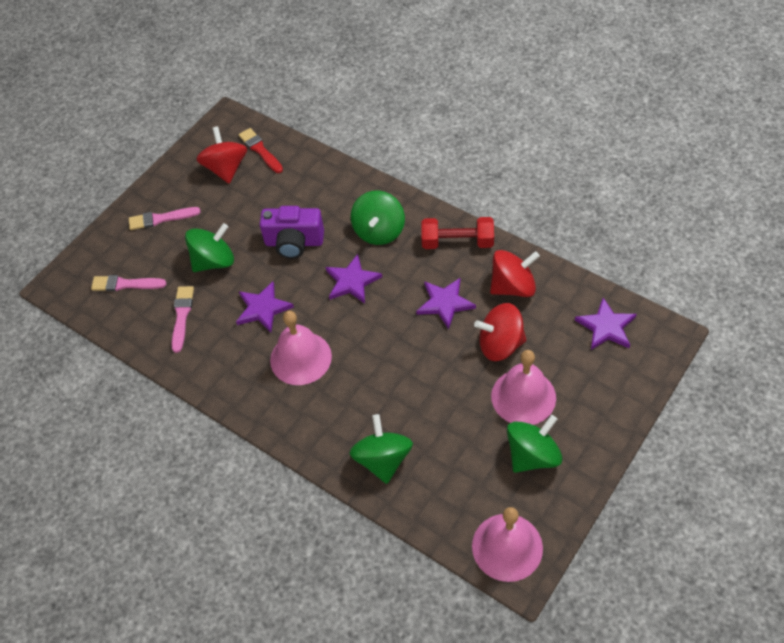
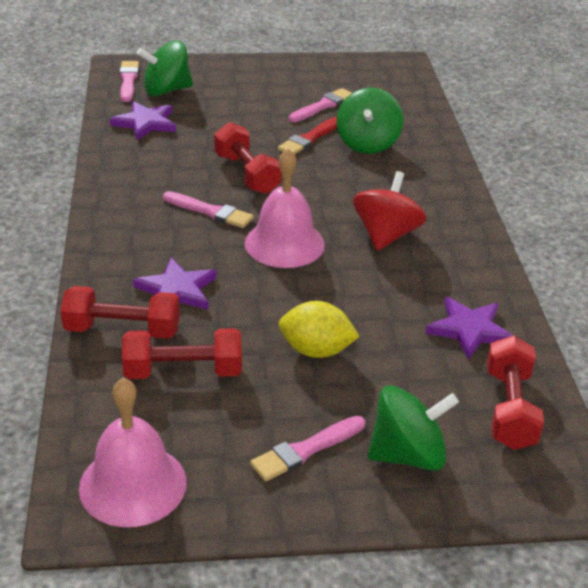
green spinning top: 4 -> 3
pink bell: 3 -> 2
pink brush: 3 -> 4
purple camera: 1 -> 0
purple star: 4 -> 3
red dumbbell: 1 -> 4
red spinning top: 3 -> 1
yellow lemon: 0 -> 1

